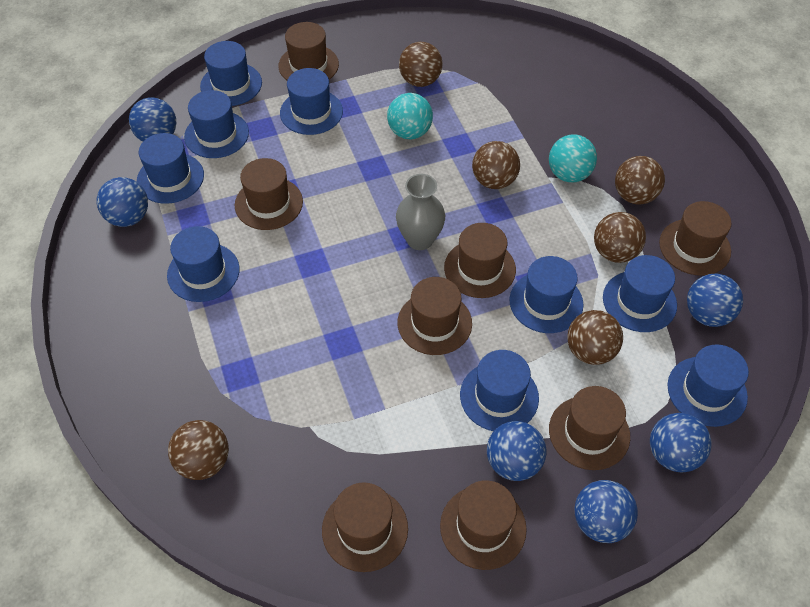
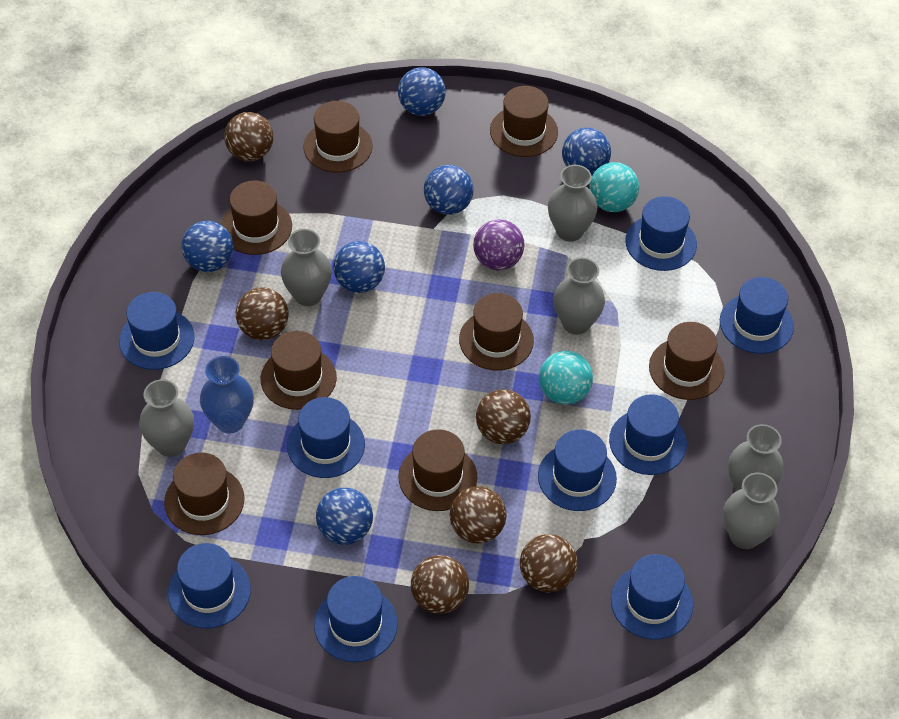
blue vase: 0 -> 1
grey vase: 1 -> 6
purple ball: 0 -> 1

